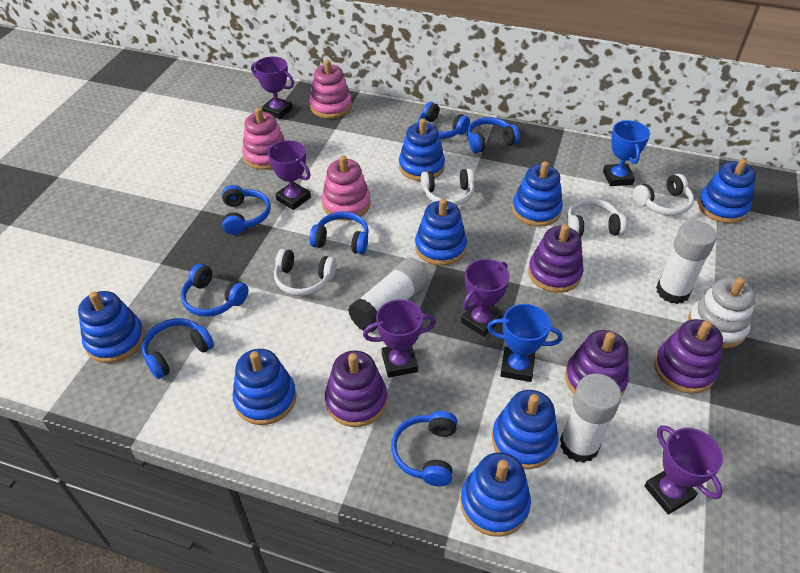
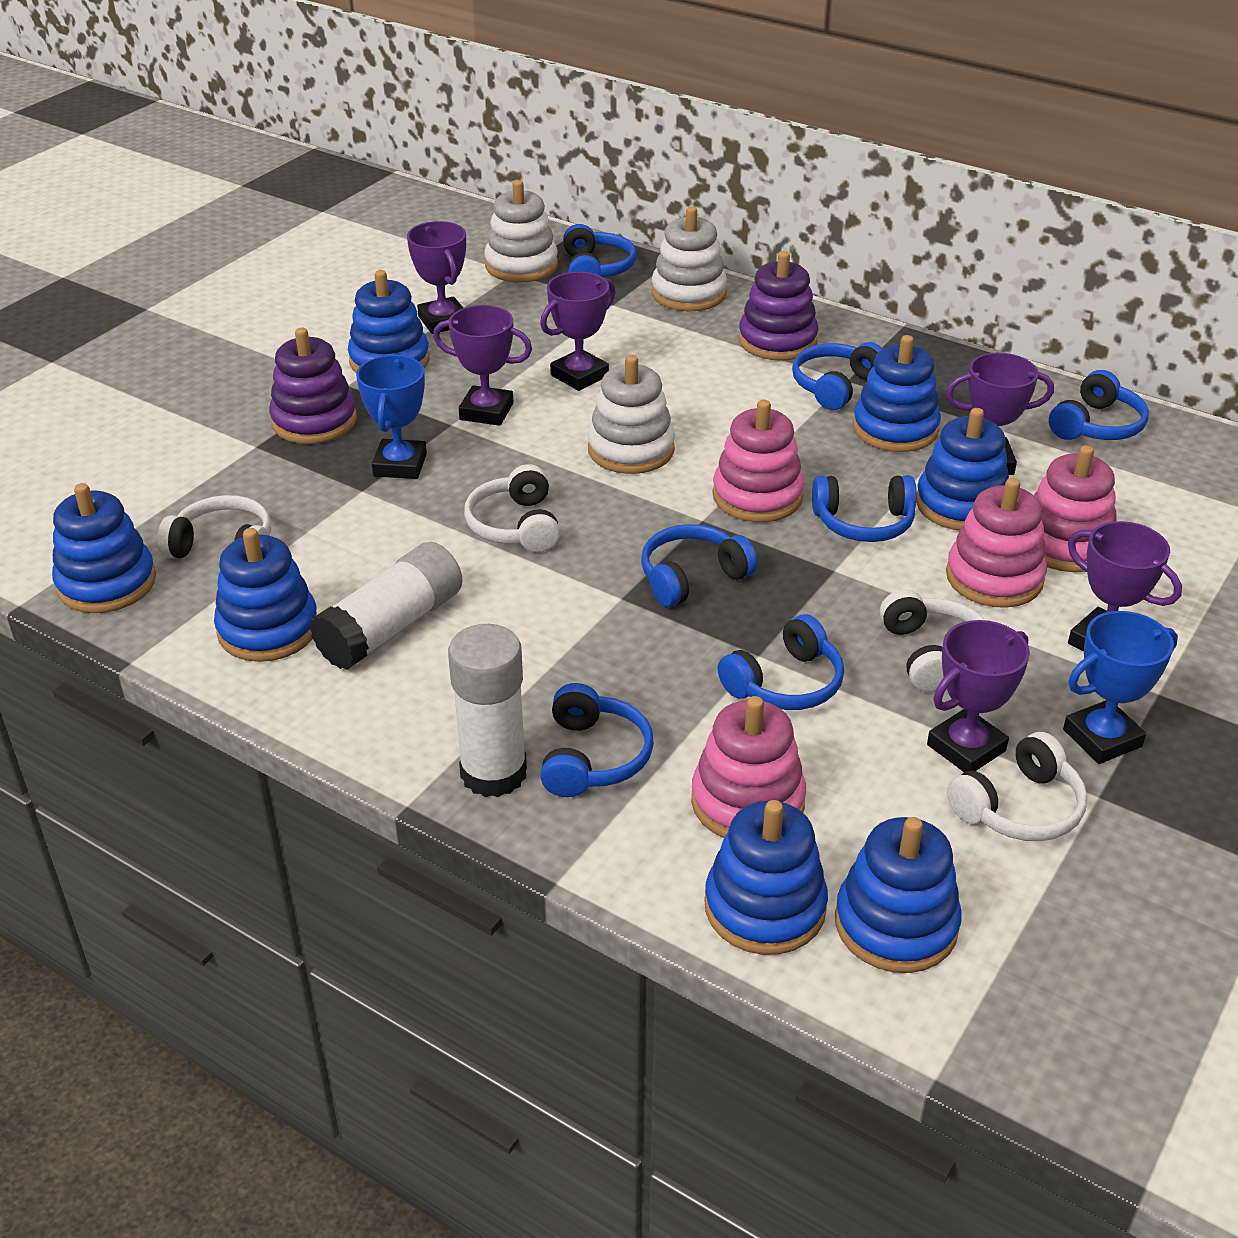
blue stacking toy: 8 -> 7
pink stacking toy: 3 -> 4
purple stacking toy: 4 -> 2
purple trophy: 5 -> 6
white glue stick: 3 -> 2
white stacking toy: 1 -> 3

